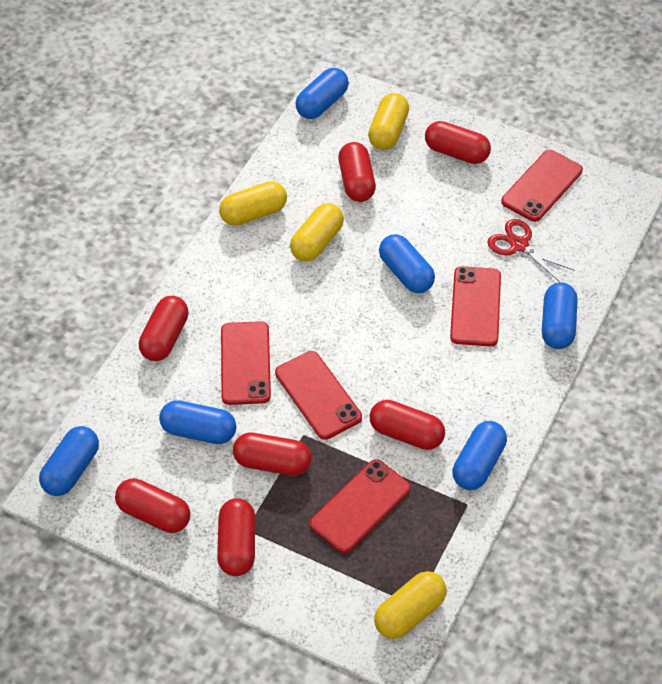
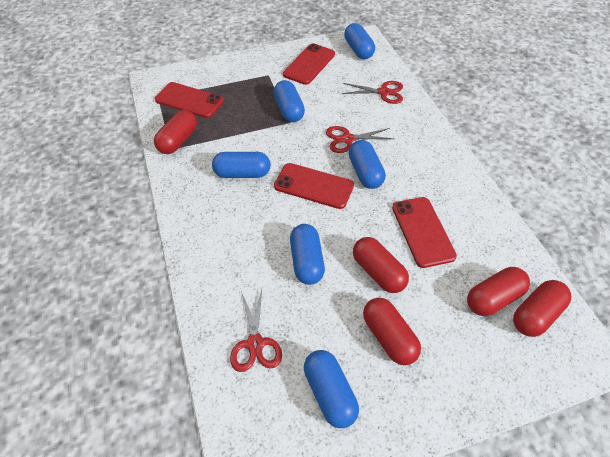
red capsule: 7 -> 5
red phone: 5 -> 4
red scissors: 1 -> 3
yellow capsule: 4 -> 0

